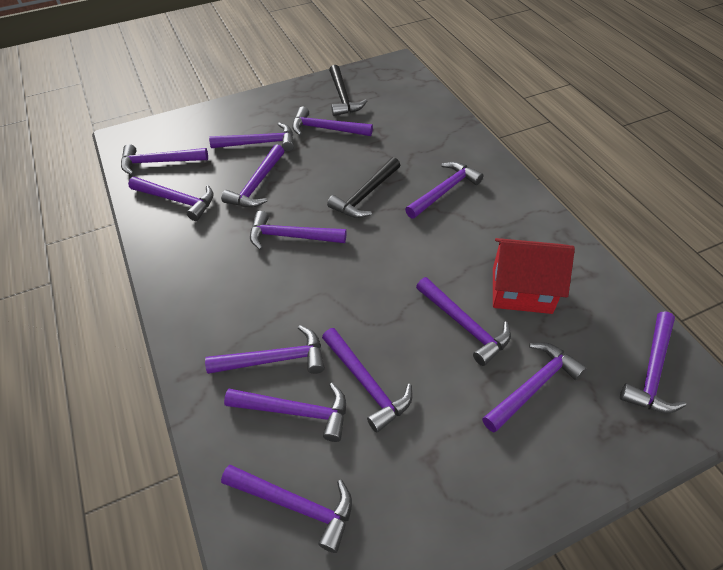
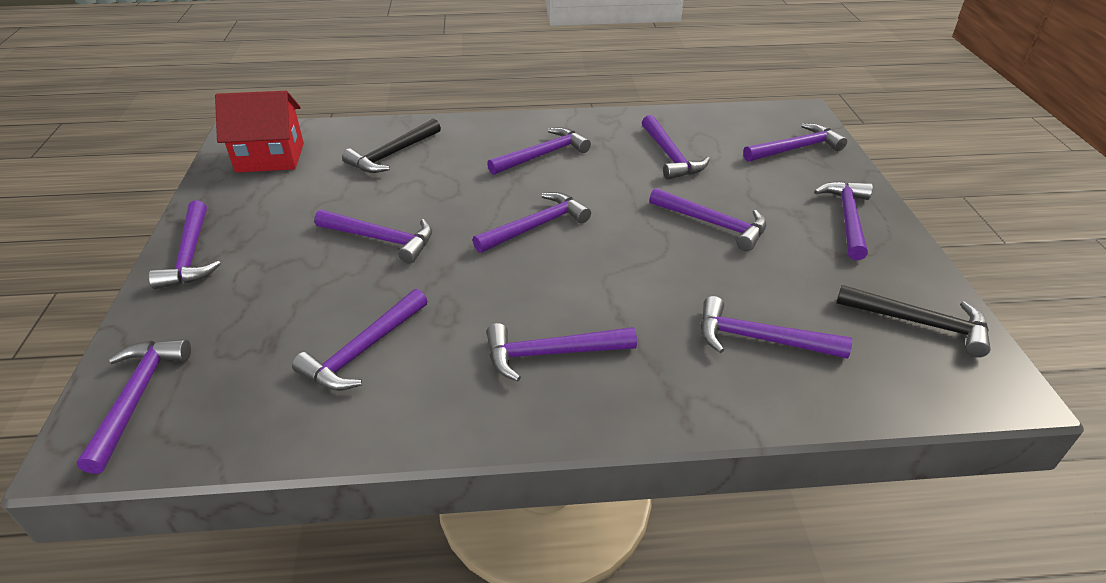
purple hammer: 14 -> 12

